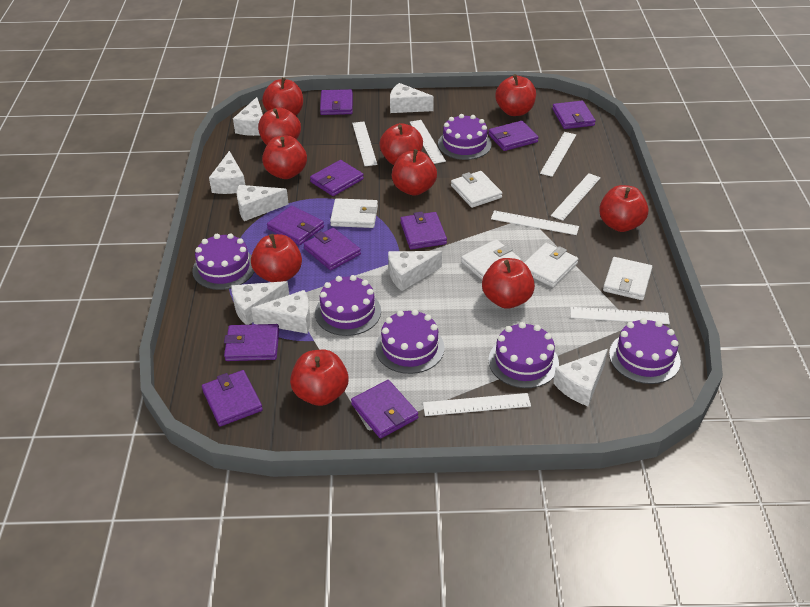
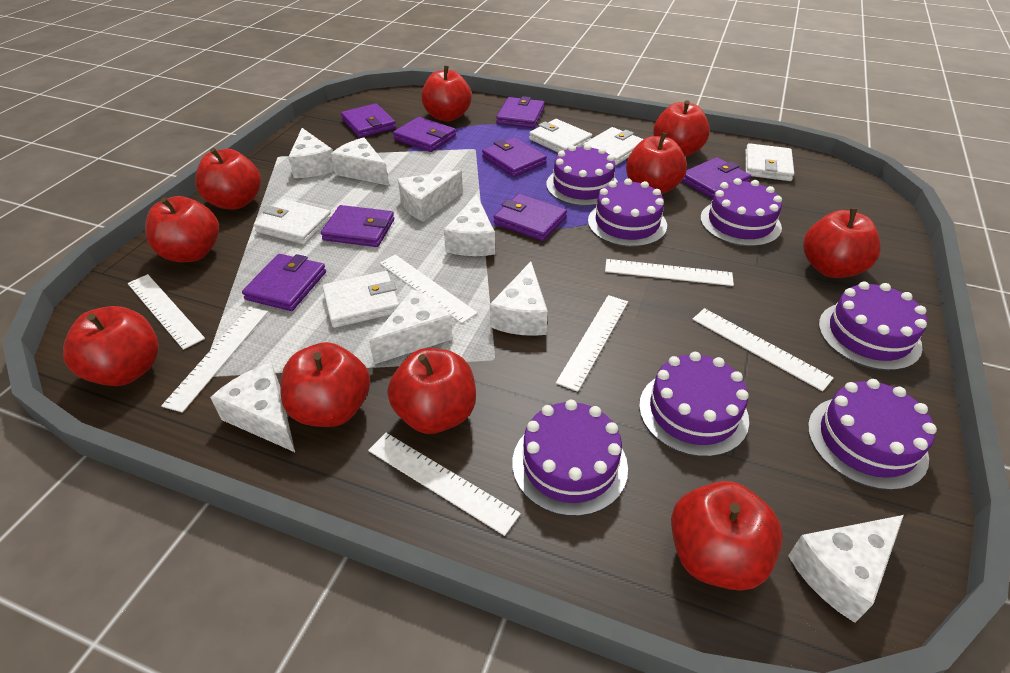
purple cake: 6 -> 7
purple wallet: 10 -> 8

